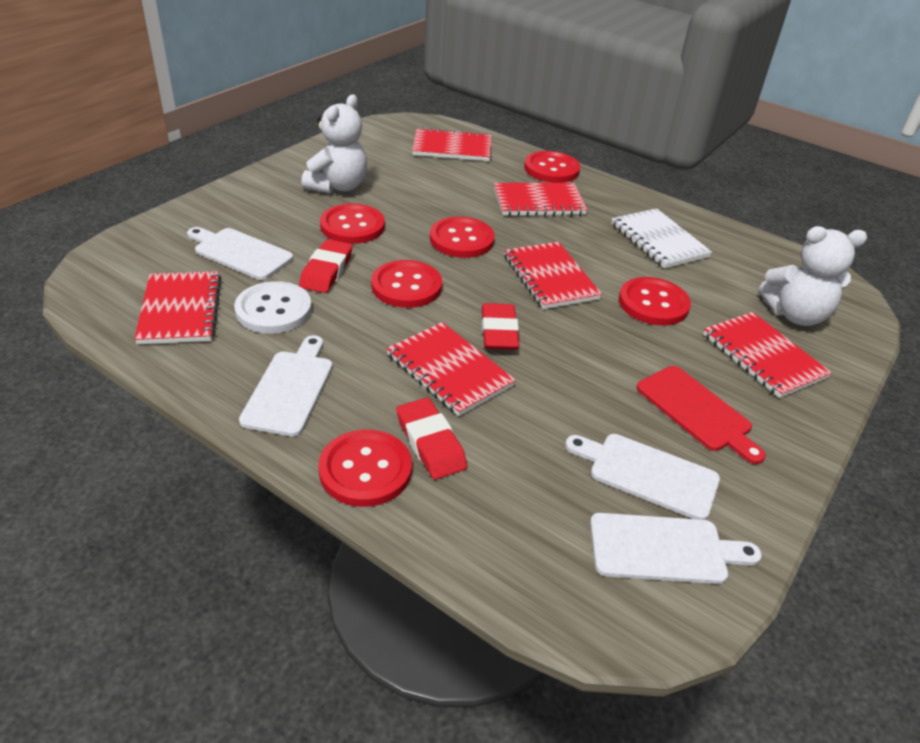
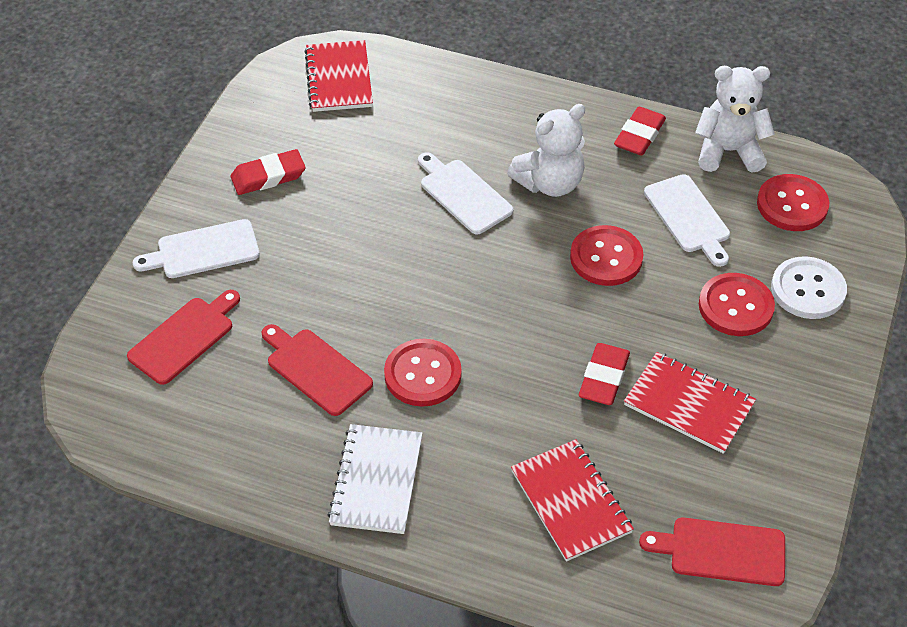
red button: 6 -> 4
red cutting board: 1 -> 3
red notebook: 6 -> 3
white cutting board: 4 -> 3

